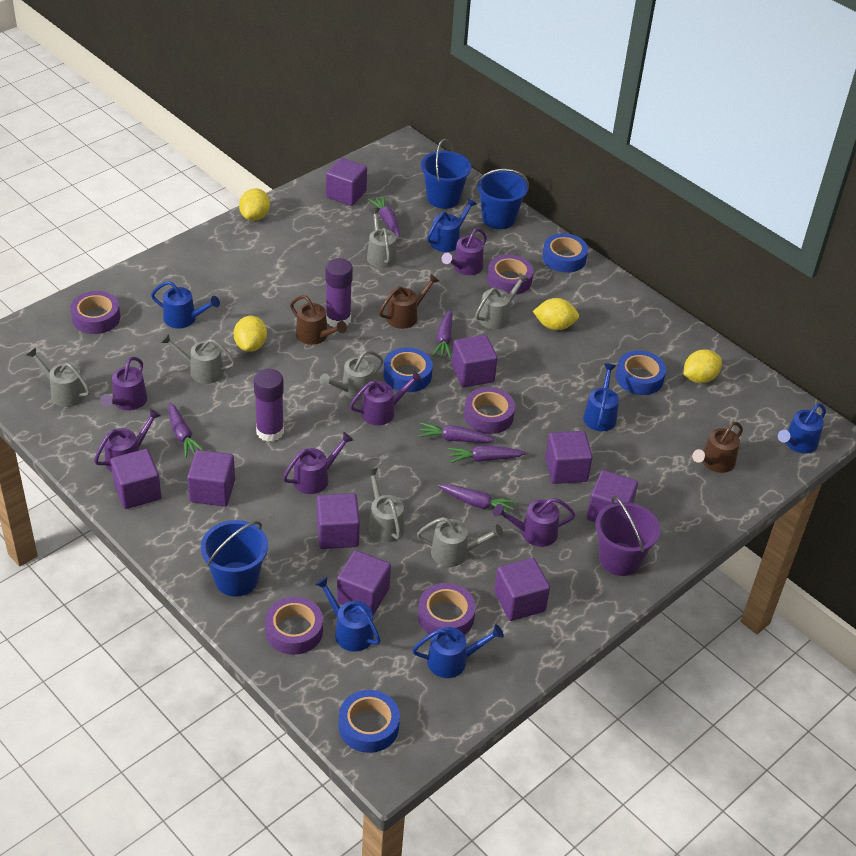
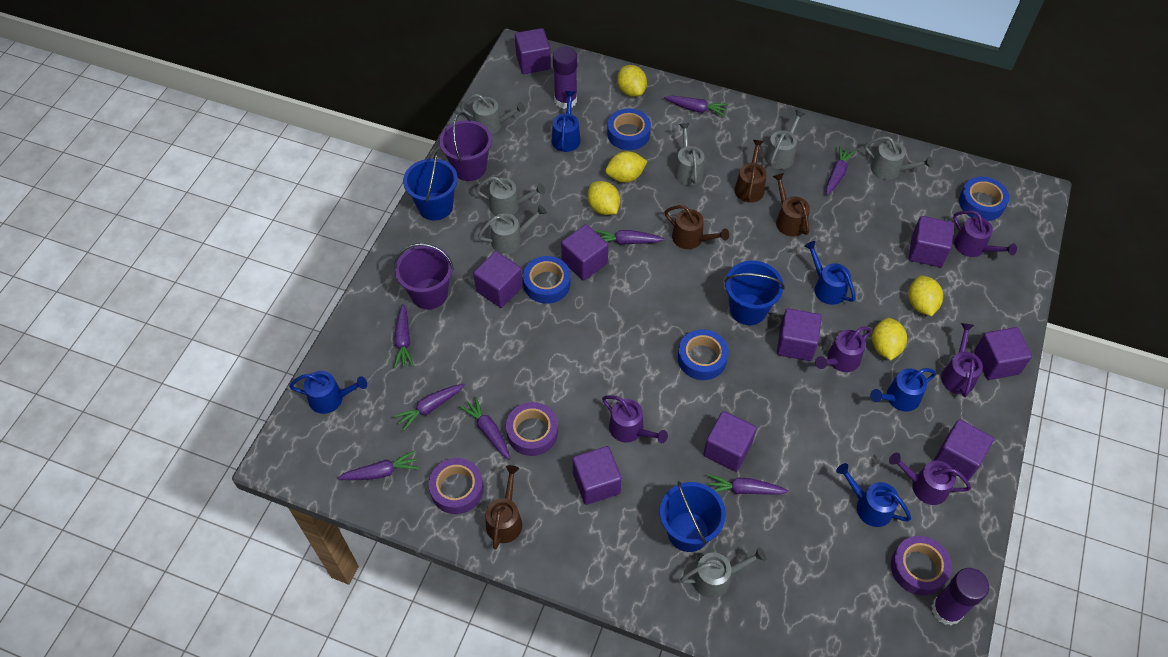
blue watering can: 6 -> 5
brown watering can: 3 -> 4
purple bucket: 1 -> 2
purple carrot: 6 -> 8
purple tape: 5 -> 3
purple watering can: 6 -> 5
yellow lemon: 4 -> 5

